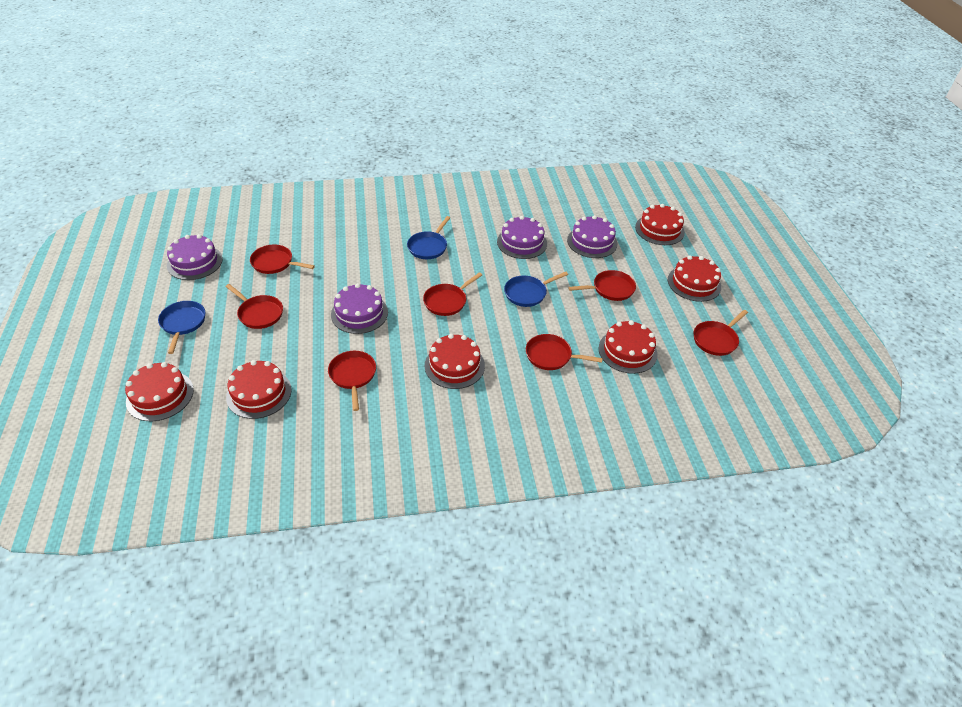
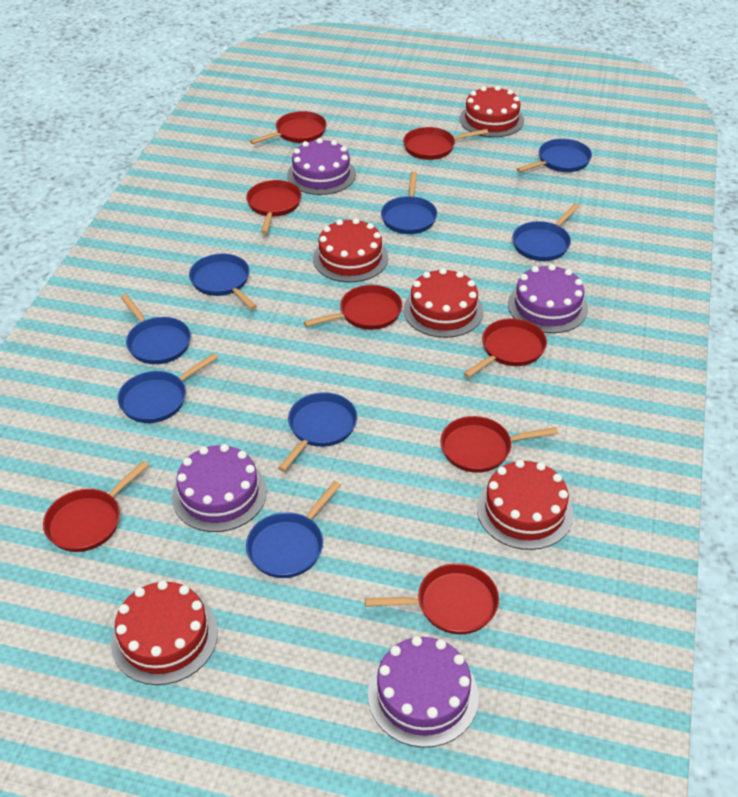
blue pan: 3 -> 8
red cake: 6 -> 5
red pan: 7 -> 8

